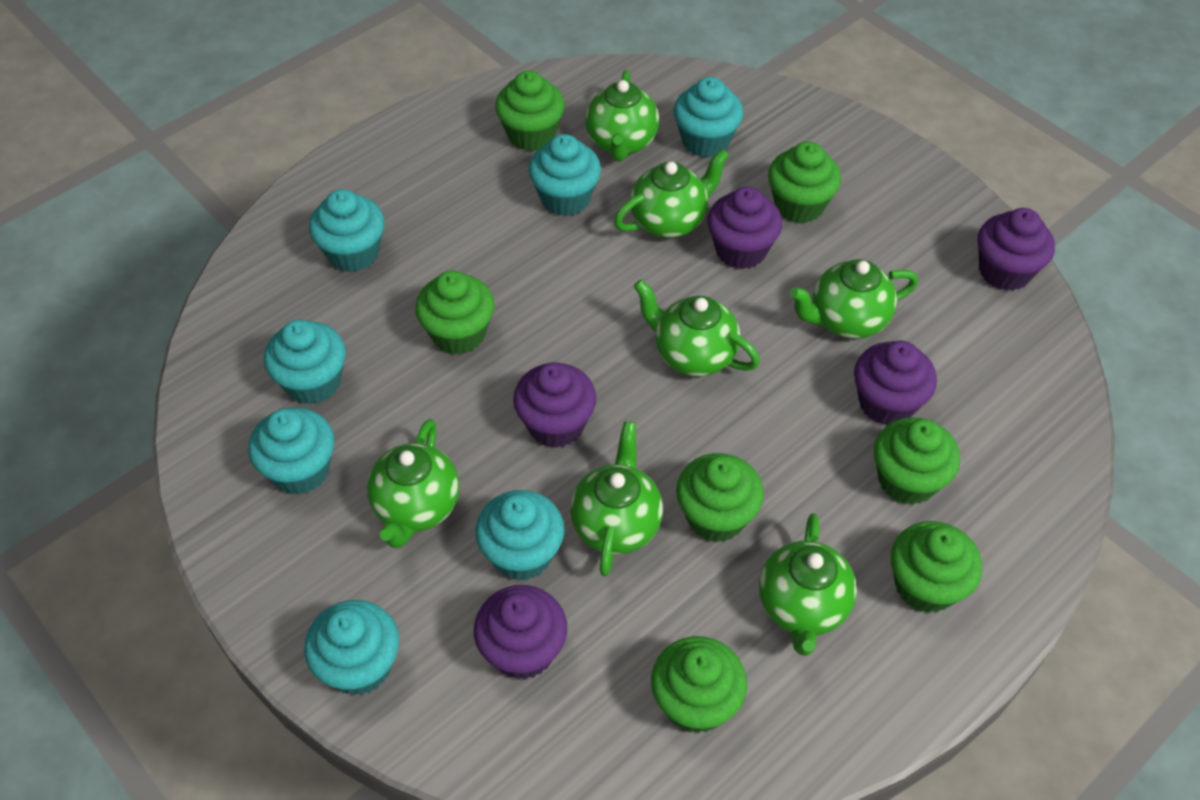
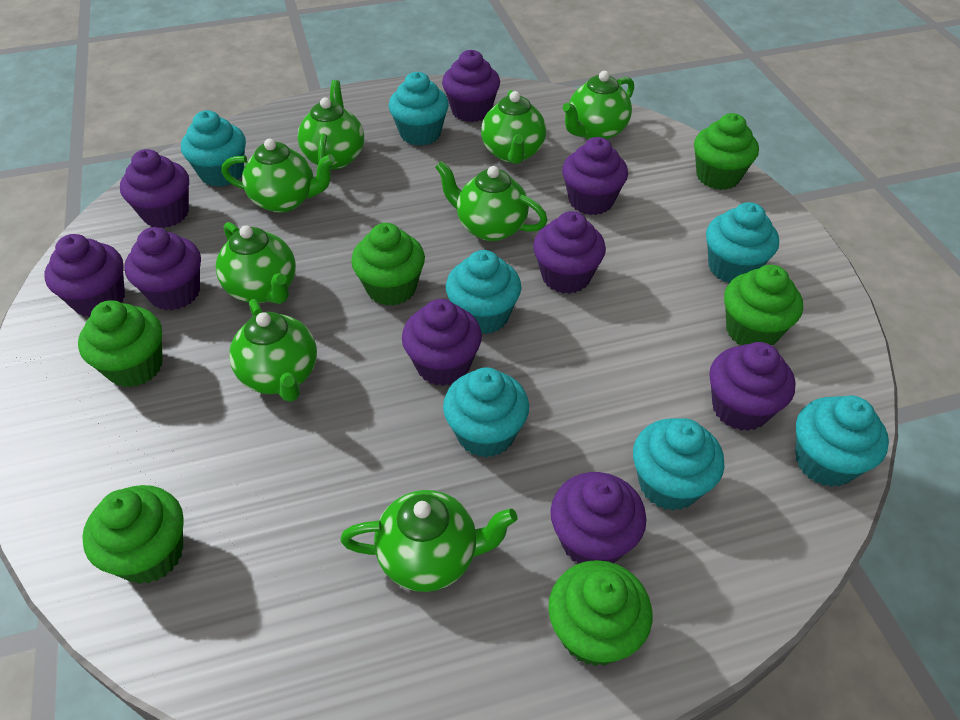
green cupcake: 7 -> 6
green teapot: 7 -> 8
purple cupcake: 5 -> 9

